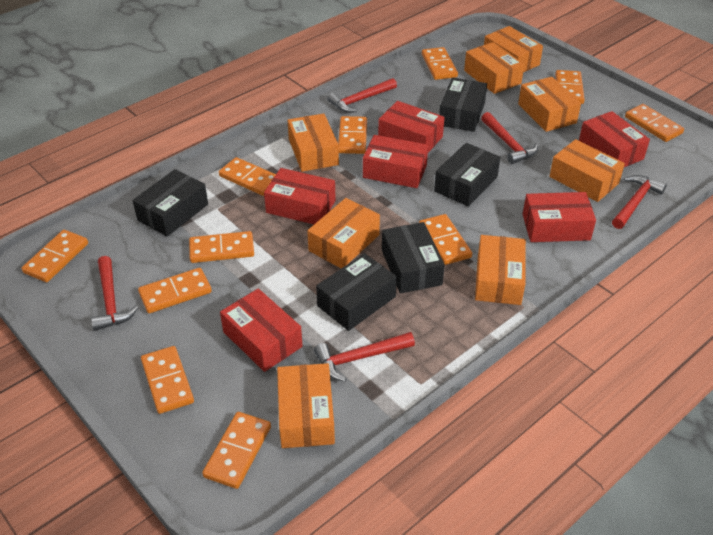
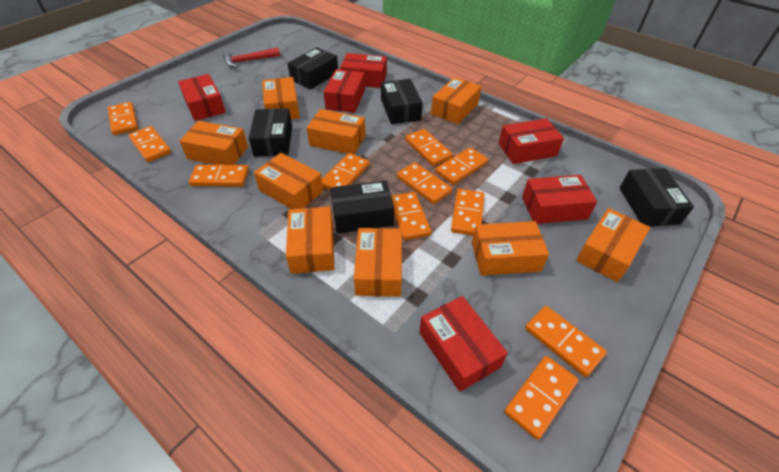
orange box: 8 -> 9
red hammer: 5 -> 1

